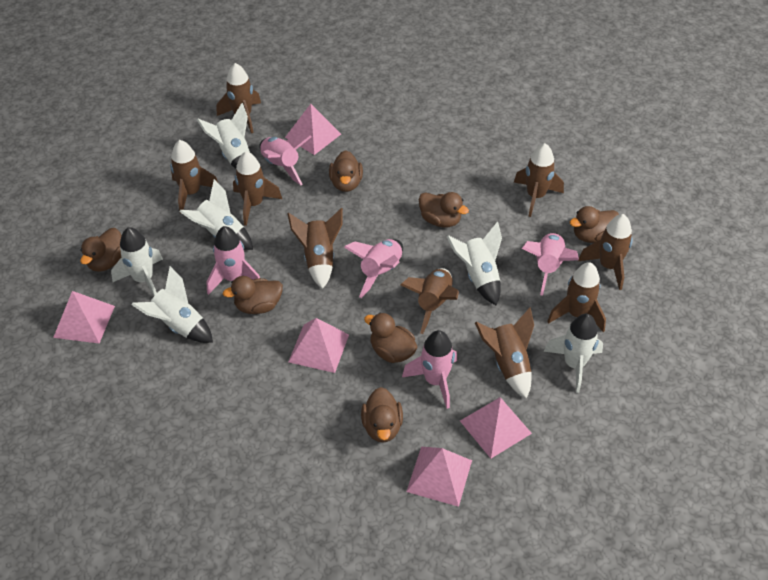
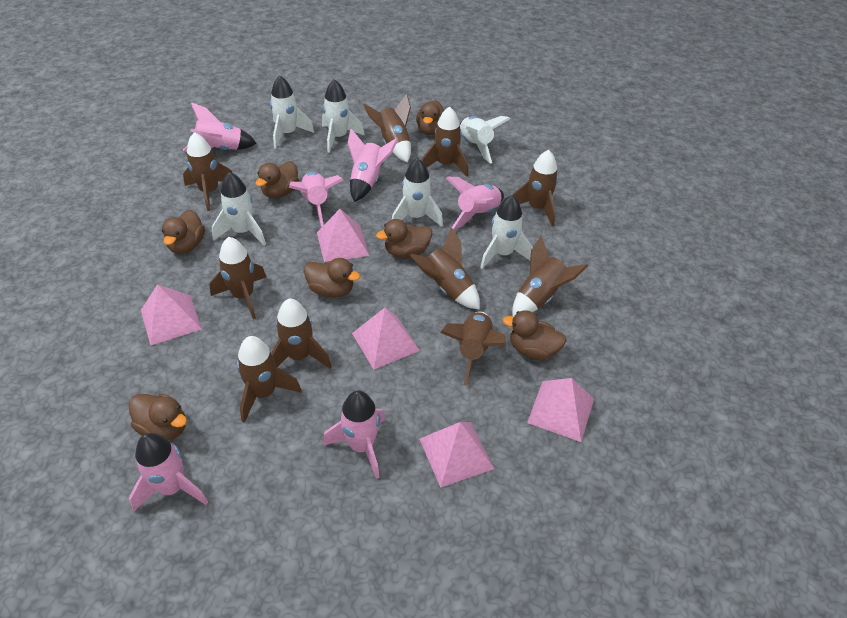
brown rocket: 9 -> 10
pink rocket: 5 -> 6

